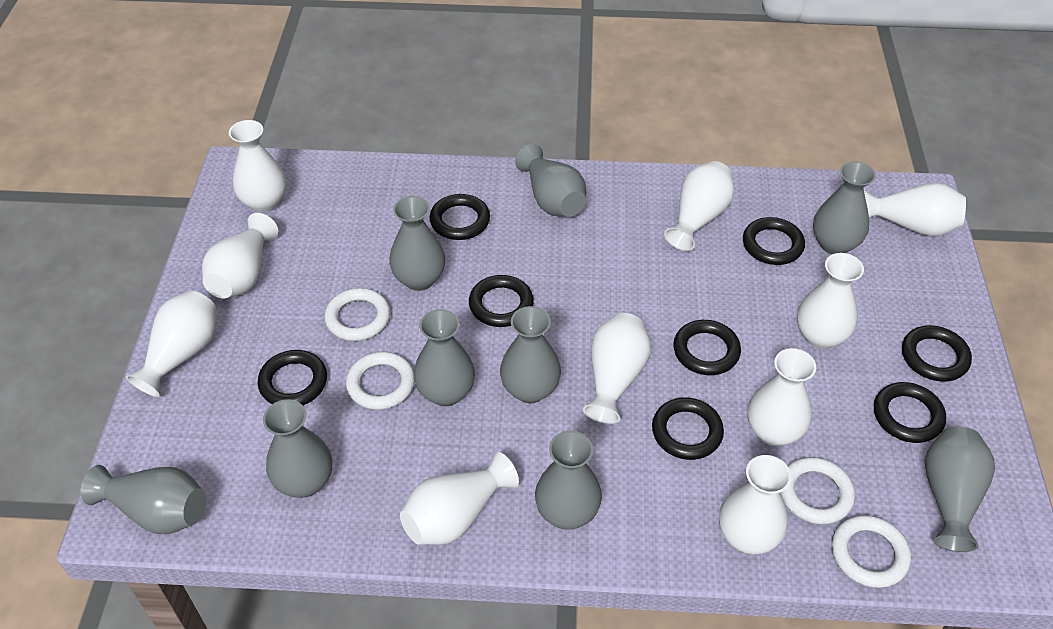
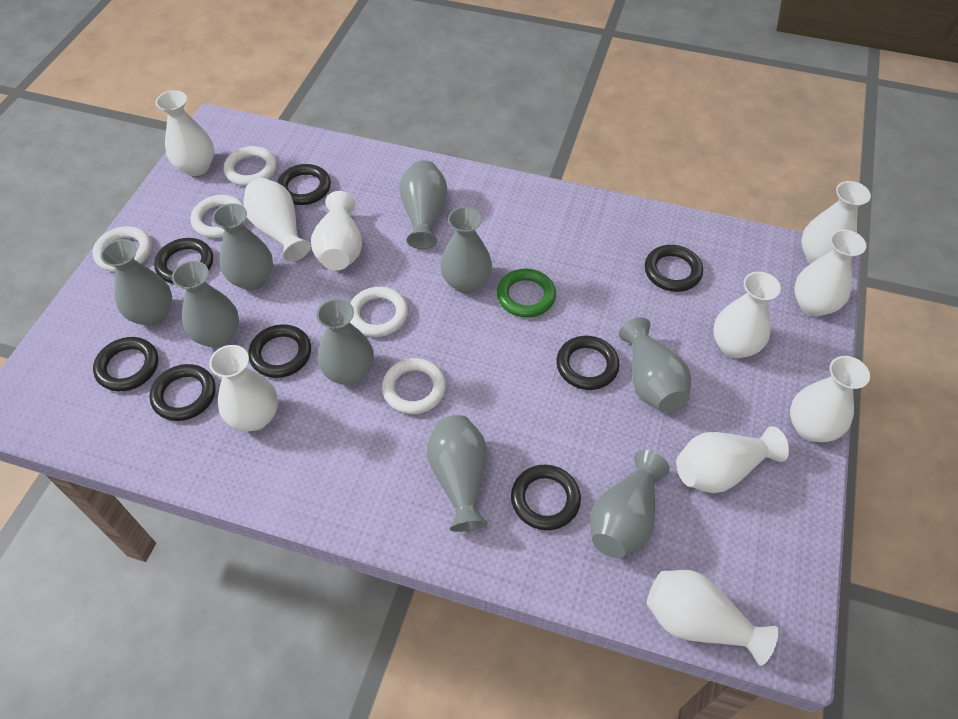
green ring: 0 -> 1
white ring: 4 -> 5

